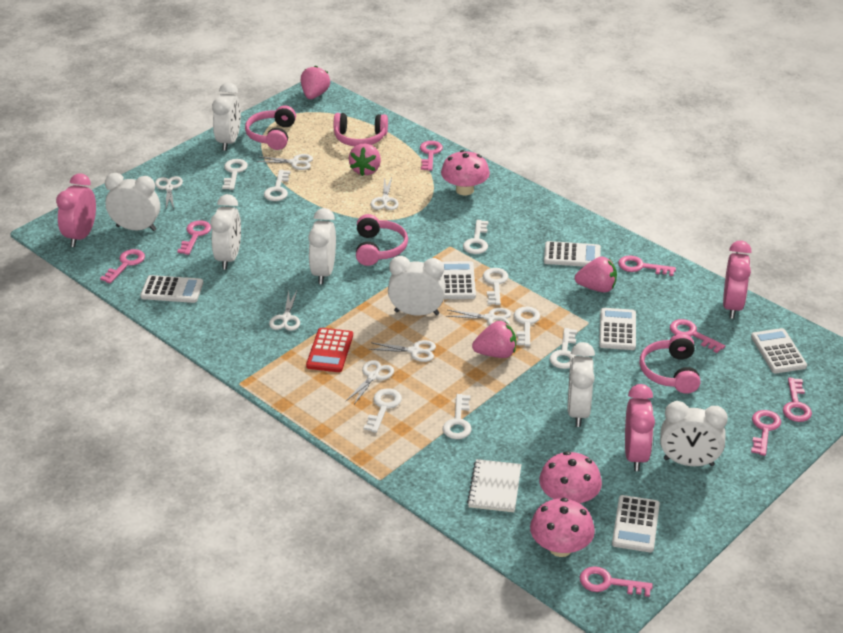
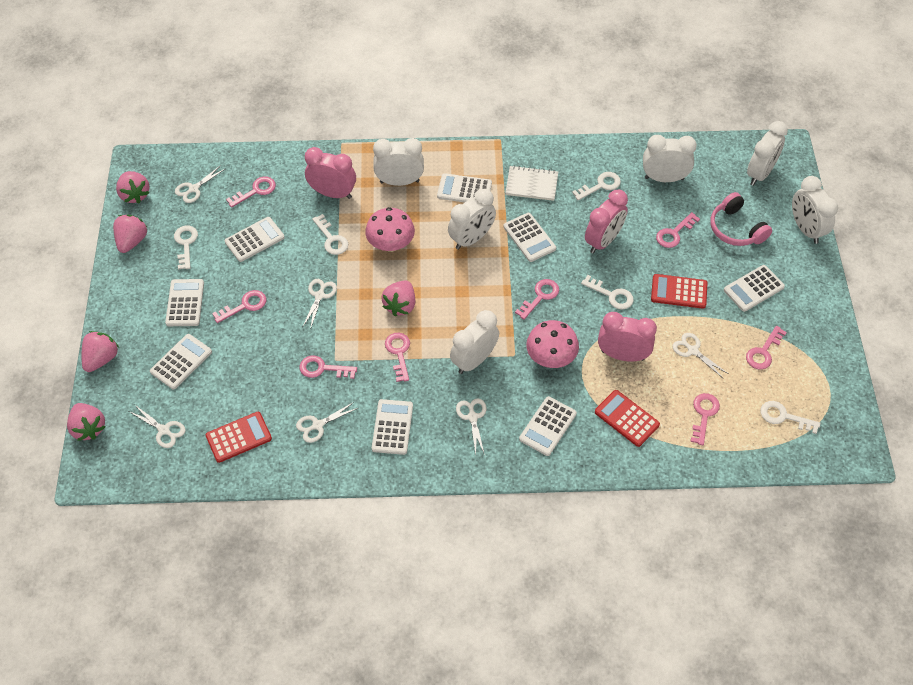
pink headphones: 4 -> 1
pink mushroom: 3 -> 2
pink strawberry: 4 -> 5
red calculator: 1 -> 3
white calculator: 6 -> 8
white clock: 7 -> 6
white key: 8 -> 5
white scissors: 7 -> 6

